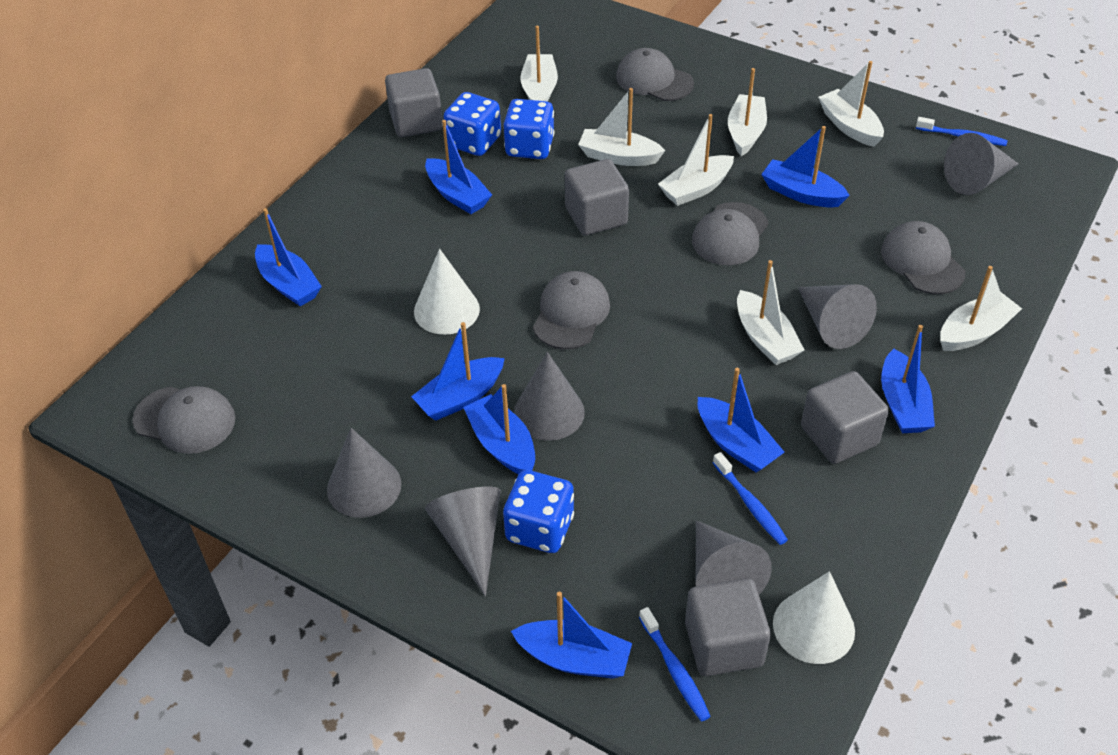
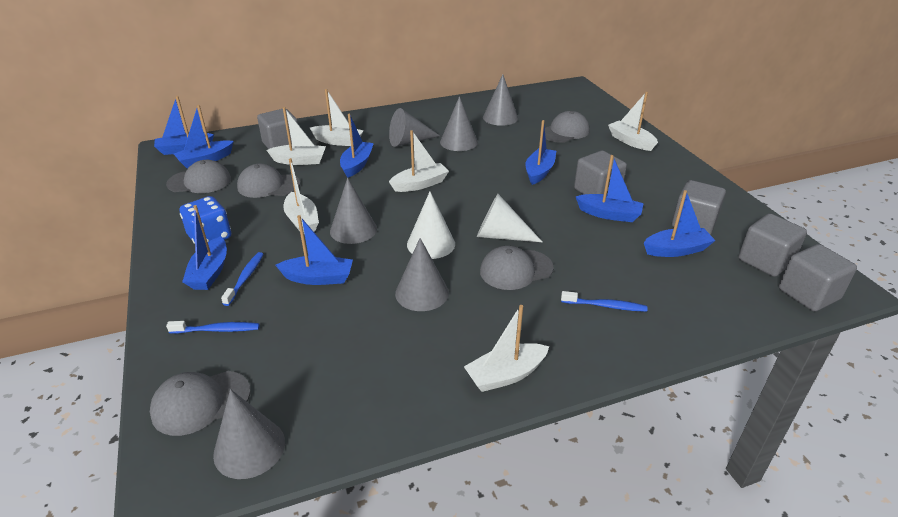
blue dice: 3 -> 1
grey cube: 4 -> 5
white boat: 7 -> 6

